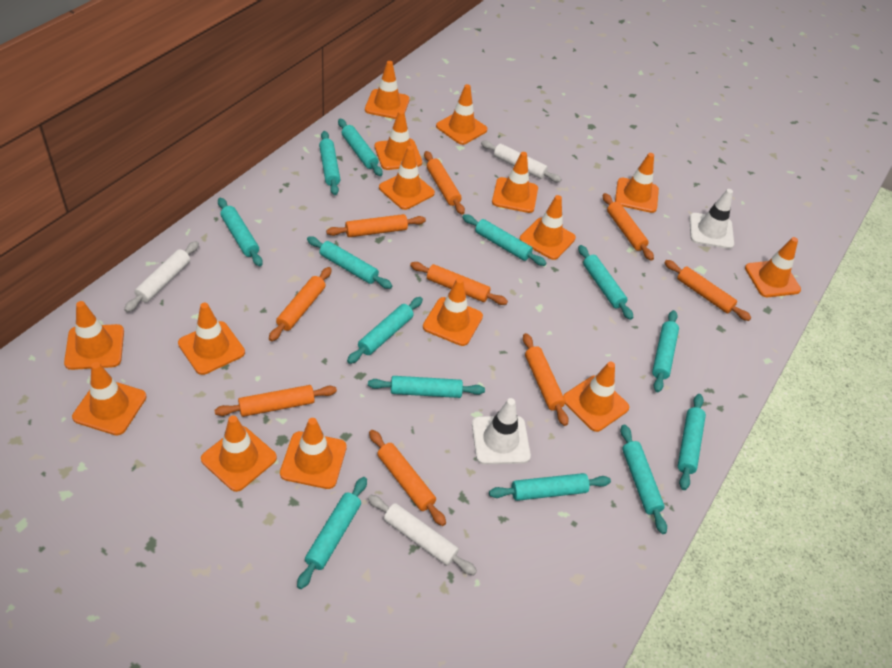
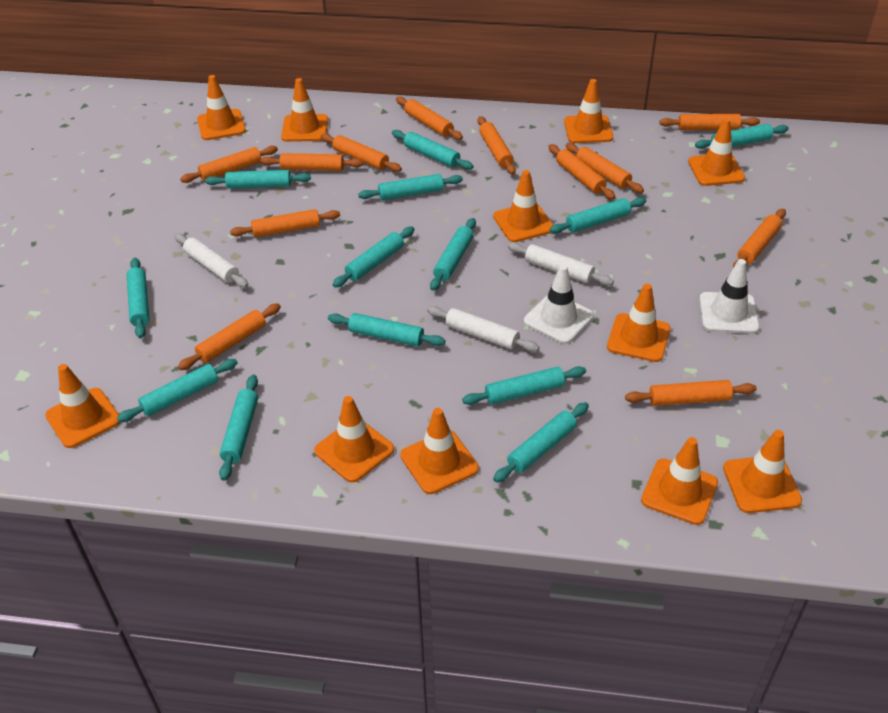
orange rolling pin: 9 -> 12
orange traffic cone: 15 -> 11

